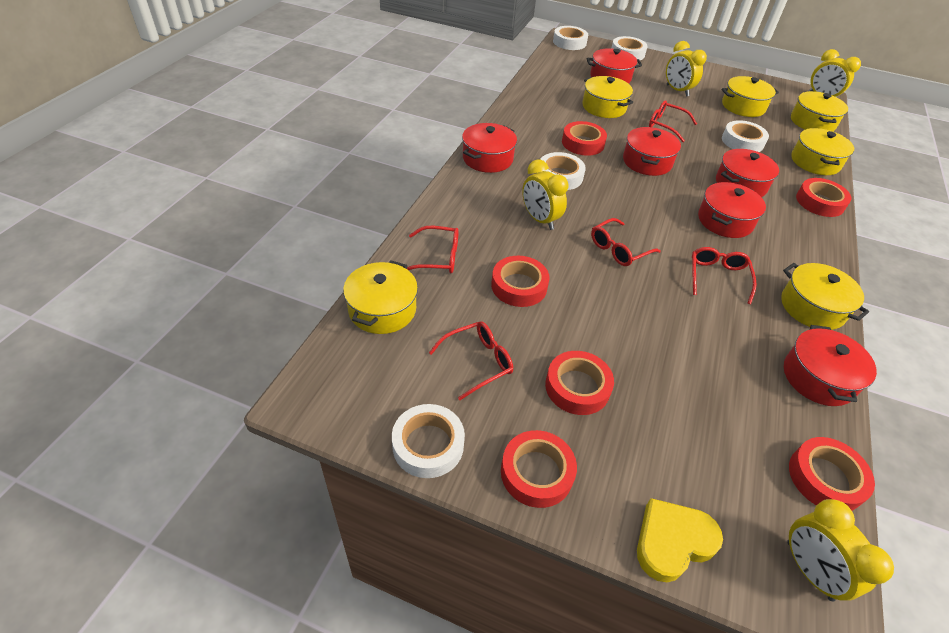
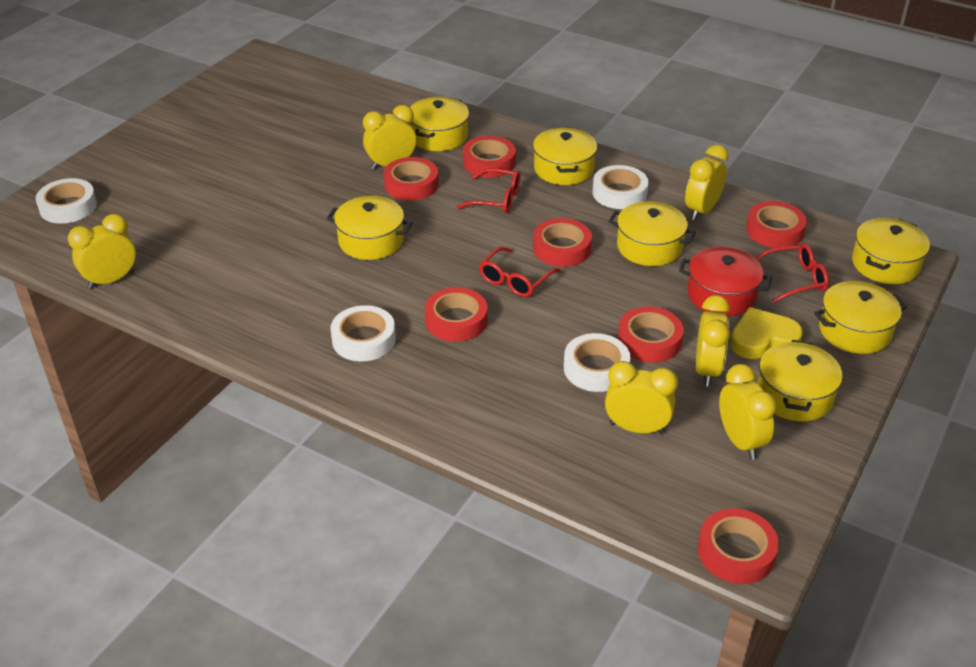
red glasses: 5 -> 3
red pot: 6 -> 1
red tape: 6 -> 7
white tape: 5 -> 4
yellow clock: 4 -> 6
yellow pot: 6 -> 7

